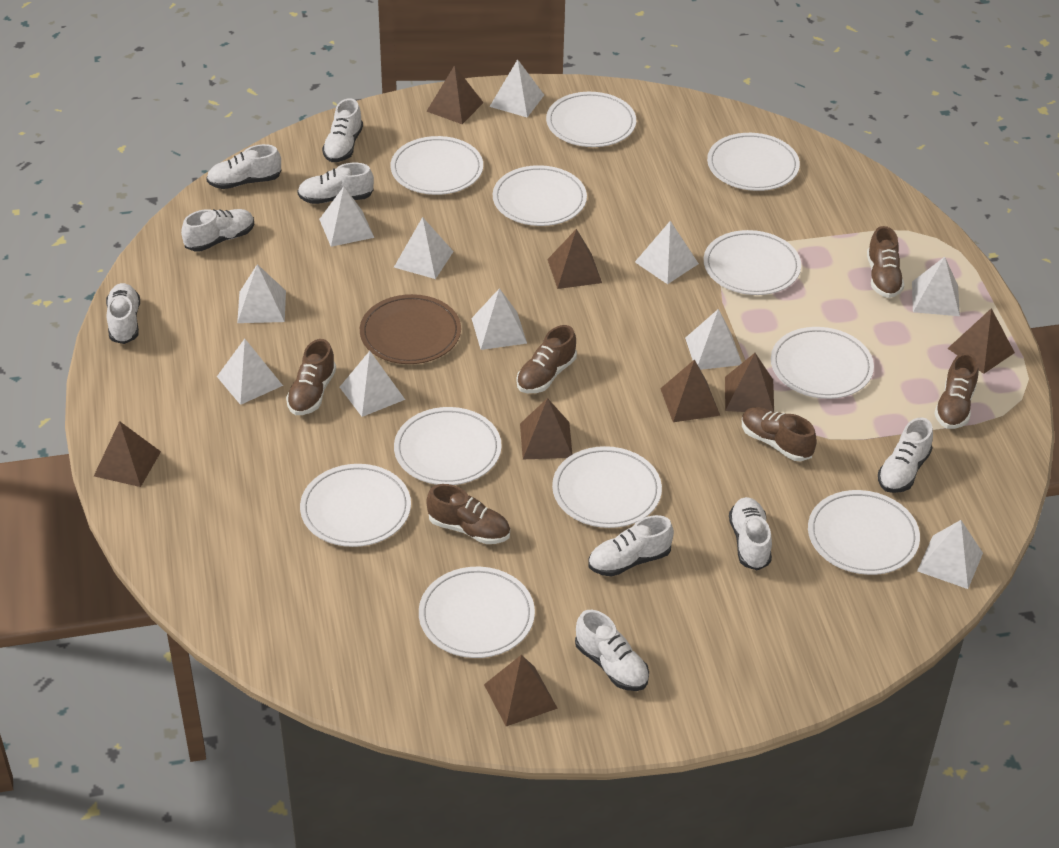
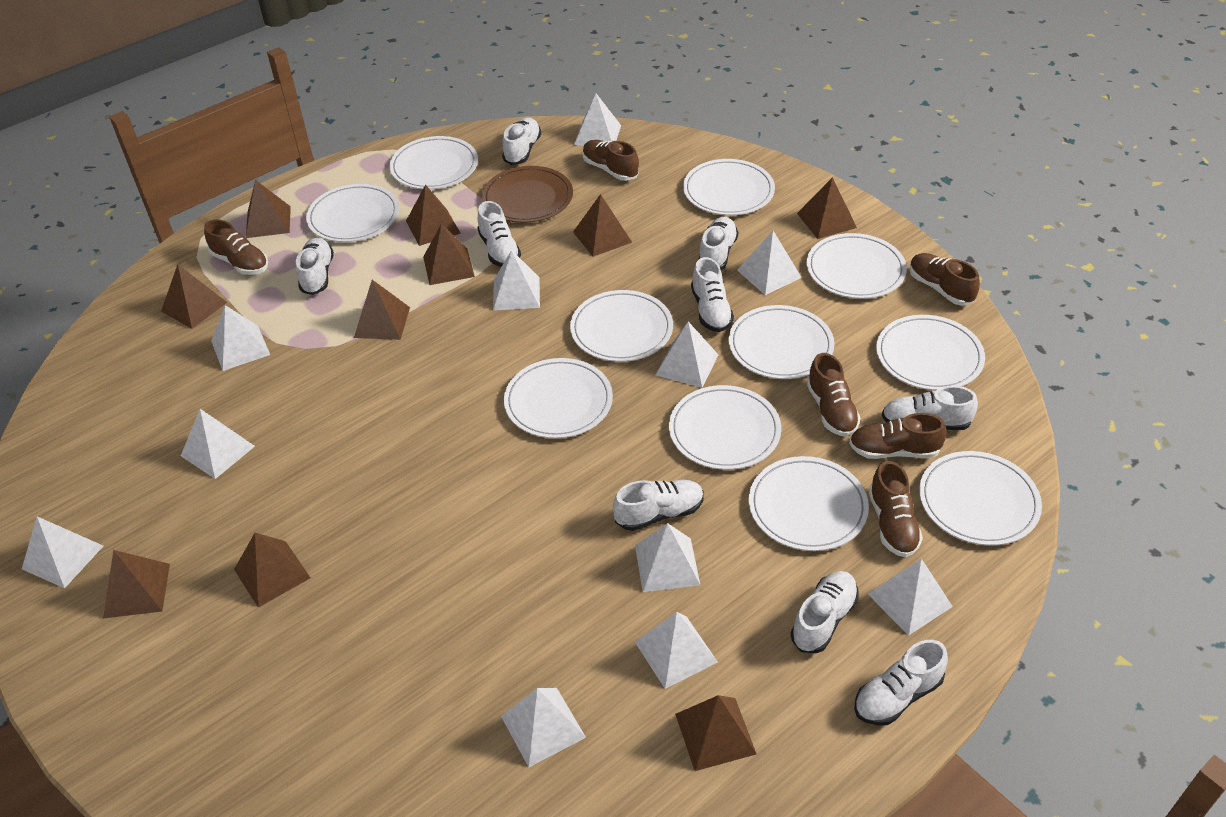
brown pyramid: 8 -> 10

